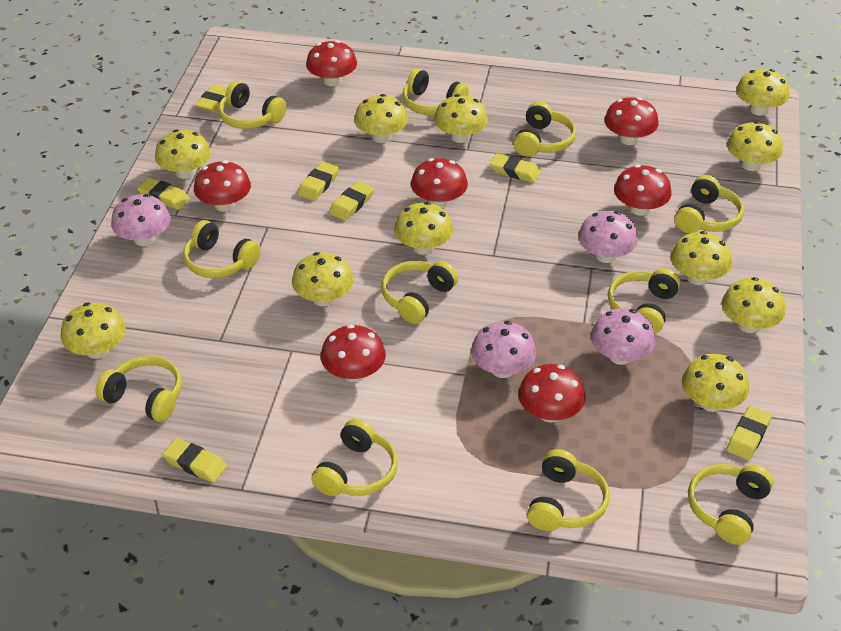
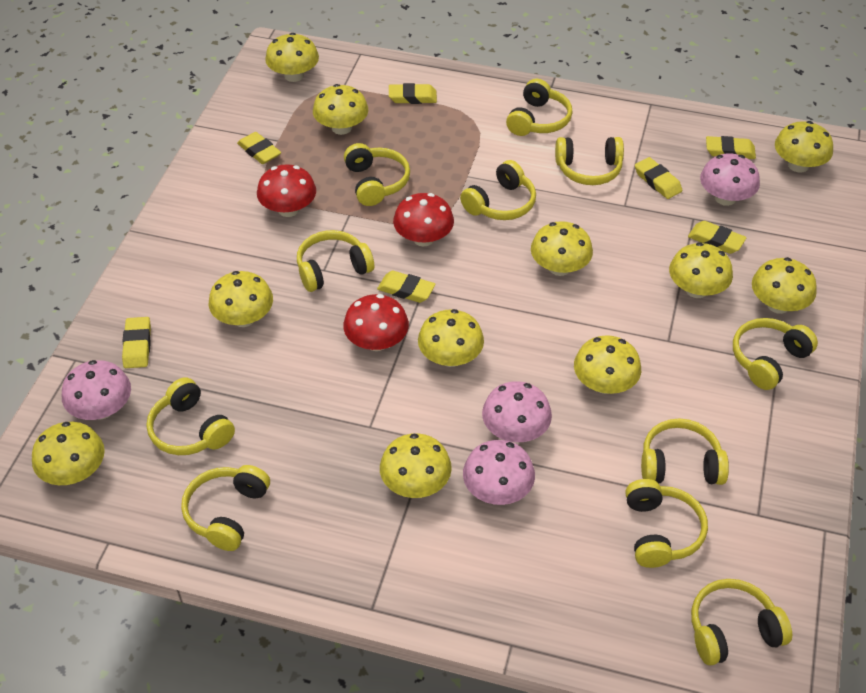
red mushroom: 7 -> 3

